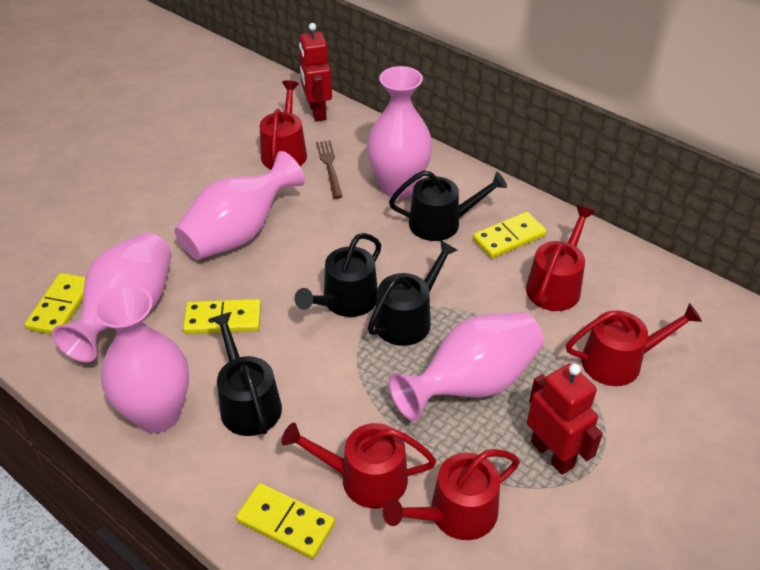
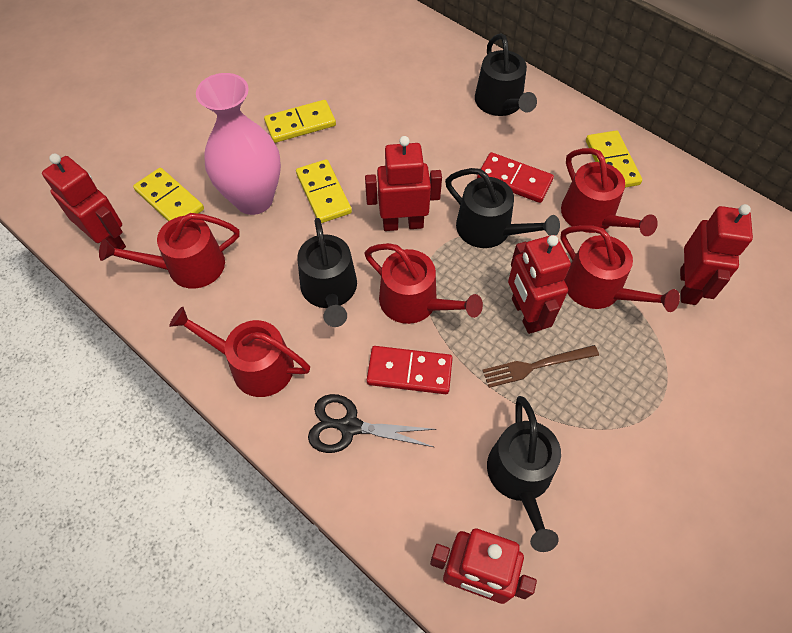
black scissors: 0 -> 1
pink vase: 5 -> 1
red domino: 0 -> 2
red robot: 2 -> 5

